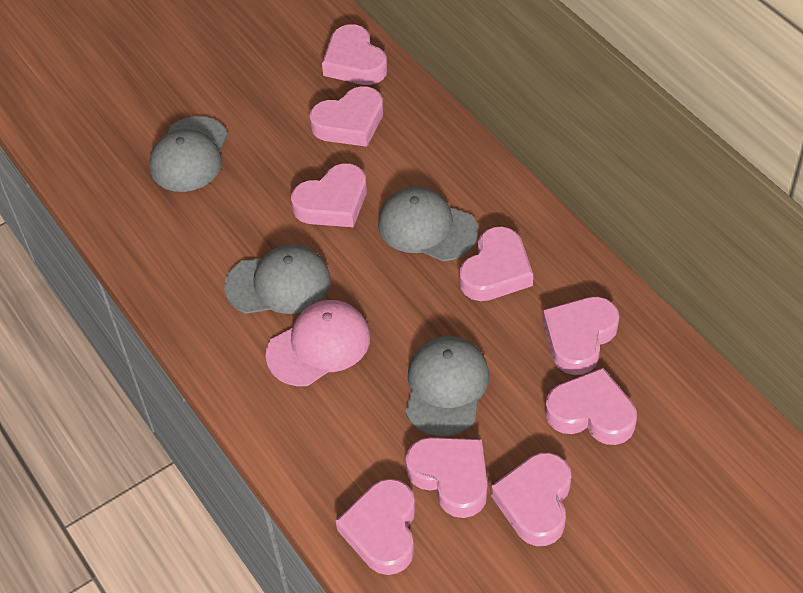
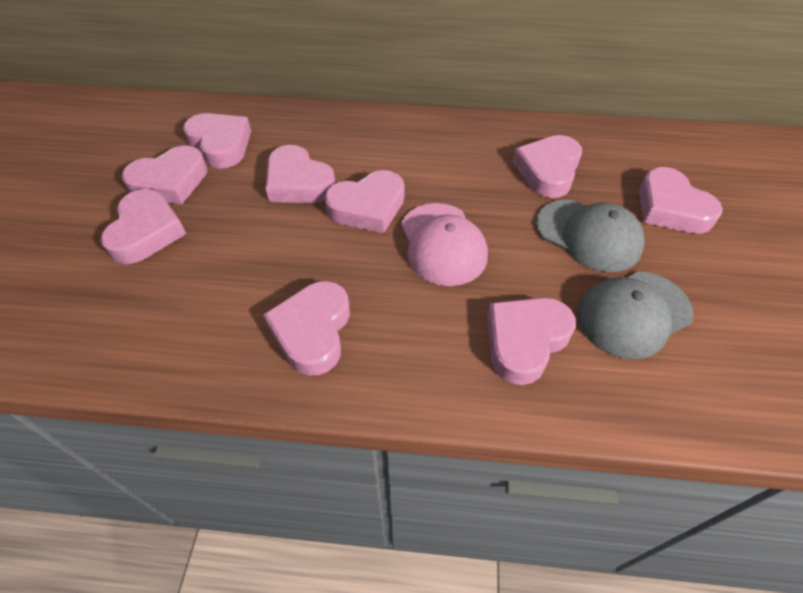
grey cap: 4 -> 2

